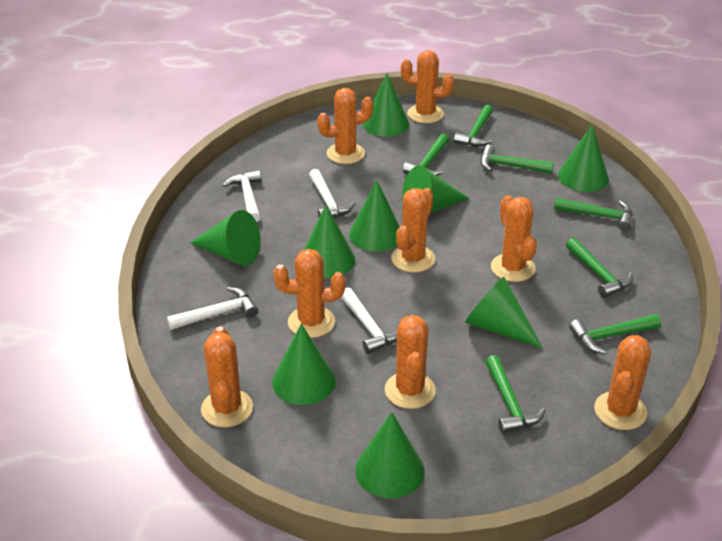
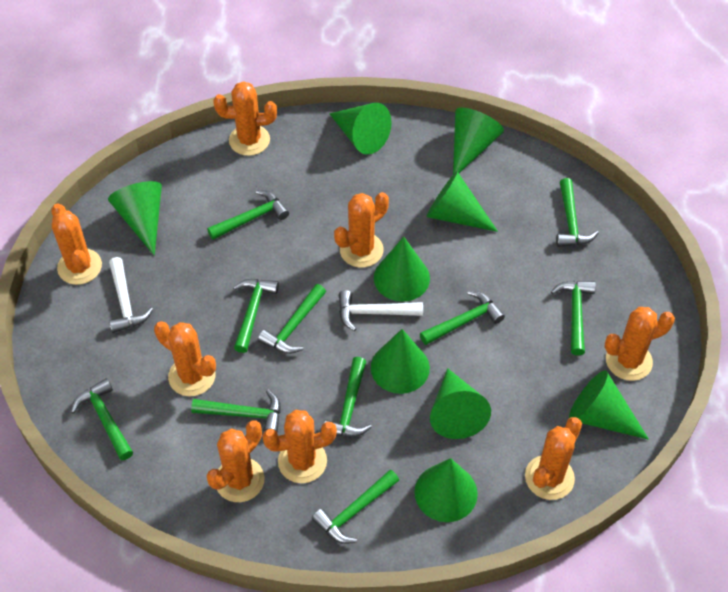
green hammer: 7 -> 10
white hammer: 4 -> 2

